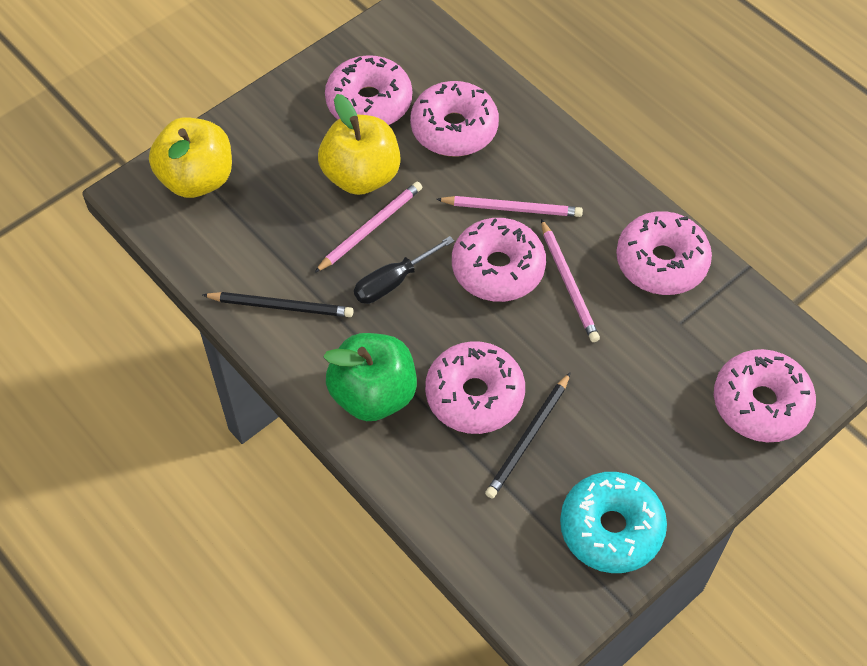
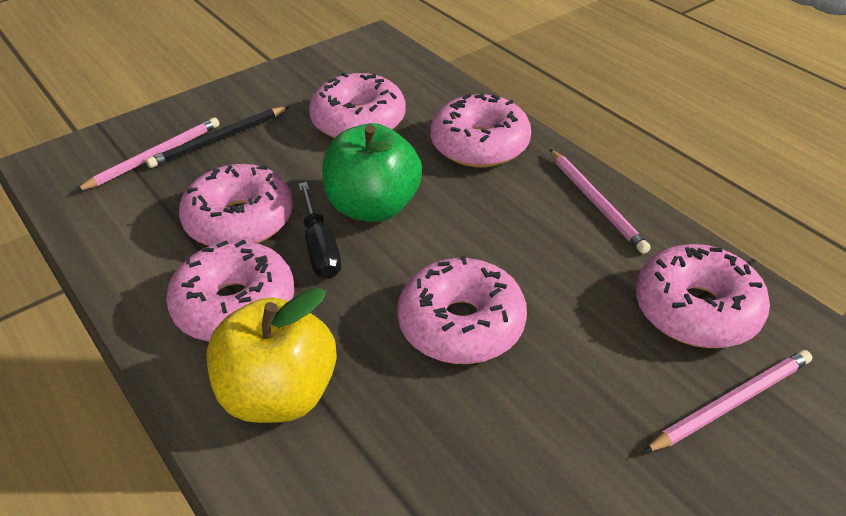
black pencil: 2 -> 1
turquoise donut: 1 -> 0
yellow apple: 2 -> 1

